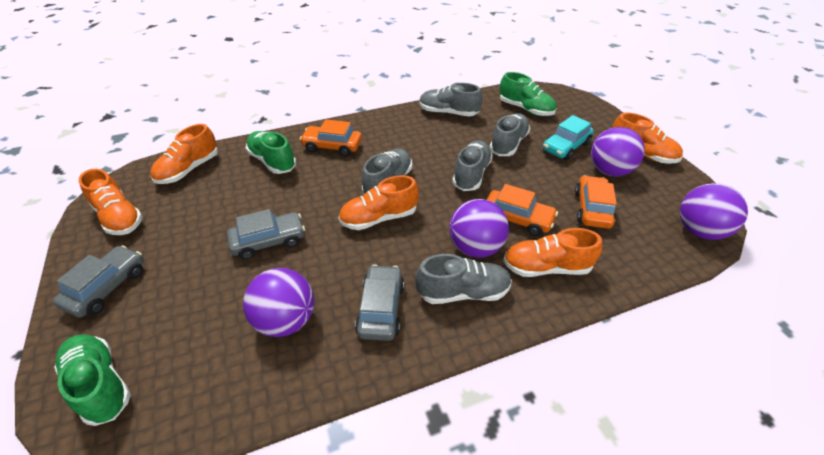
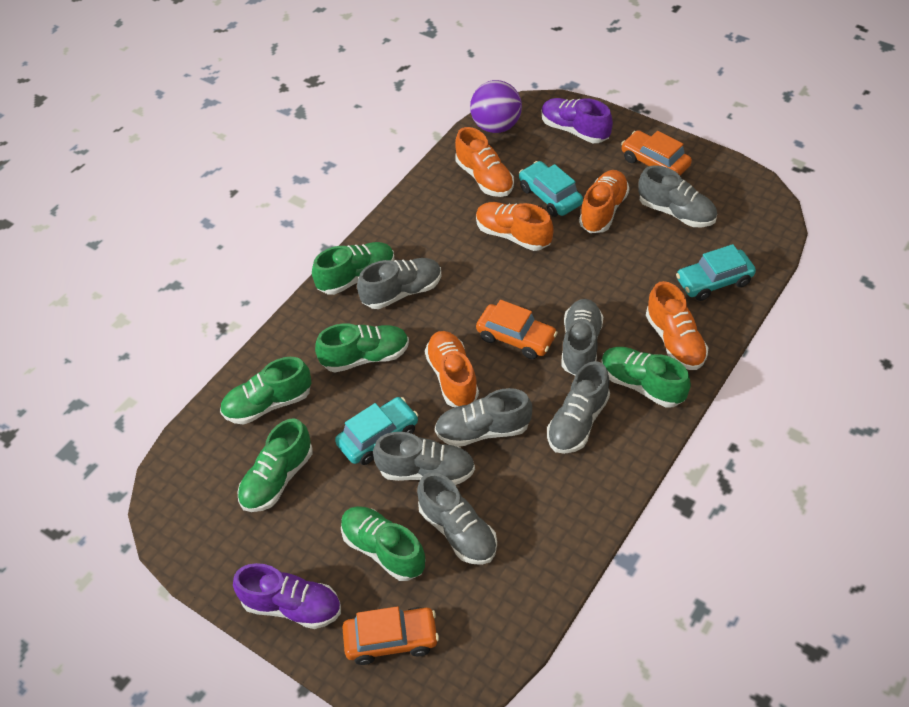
green shoe: 3 -> 6
grey car: 3 -> 0
grey shoe: 5 -> 7
purple ball: 4 -> 1
purple shoe: 0 -> 2
turquoise car: 1 -> 3

